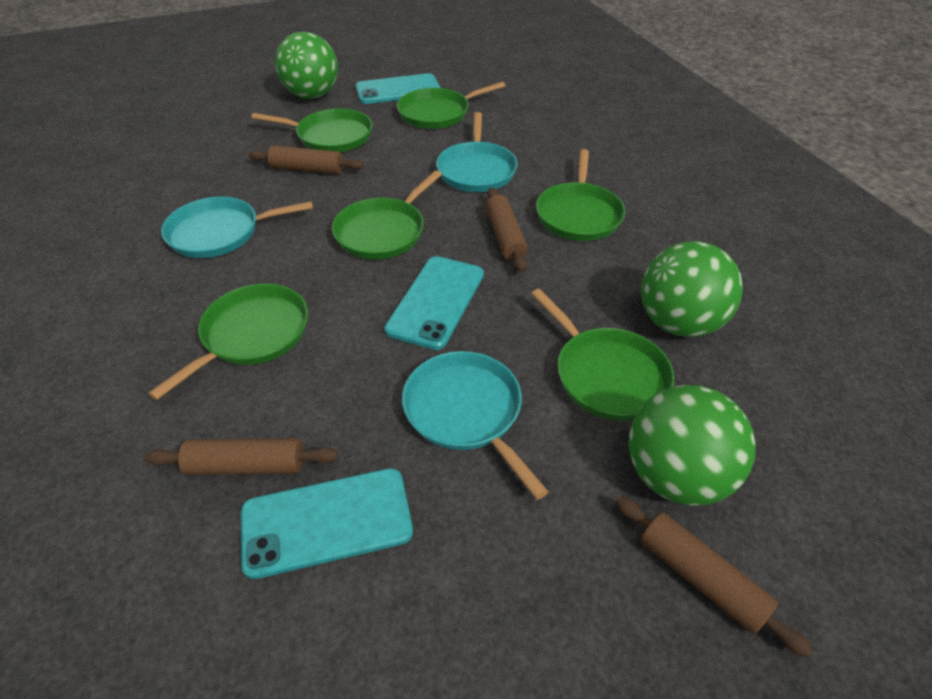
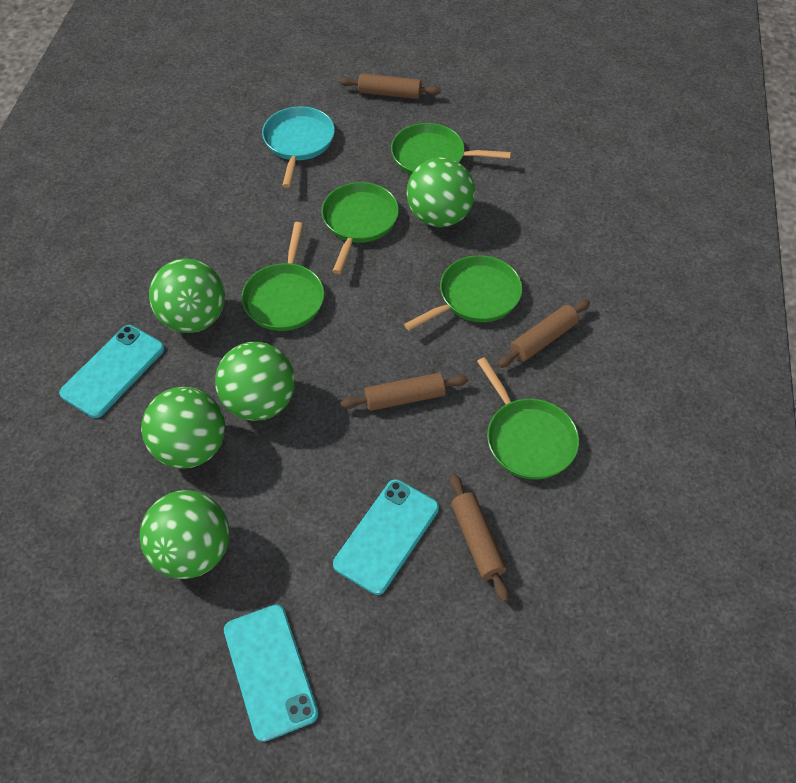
green ball: 3 -> 5
green pan: 6 -> 5
turquoise pan: 3 -> 1

